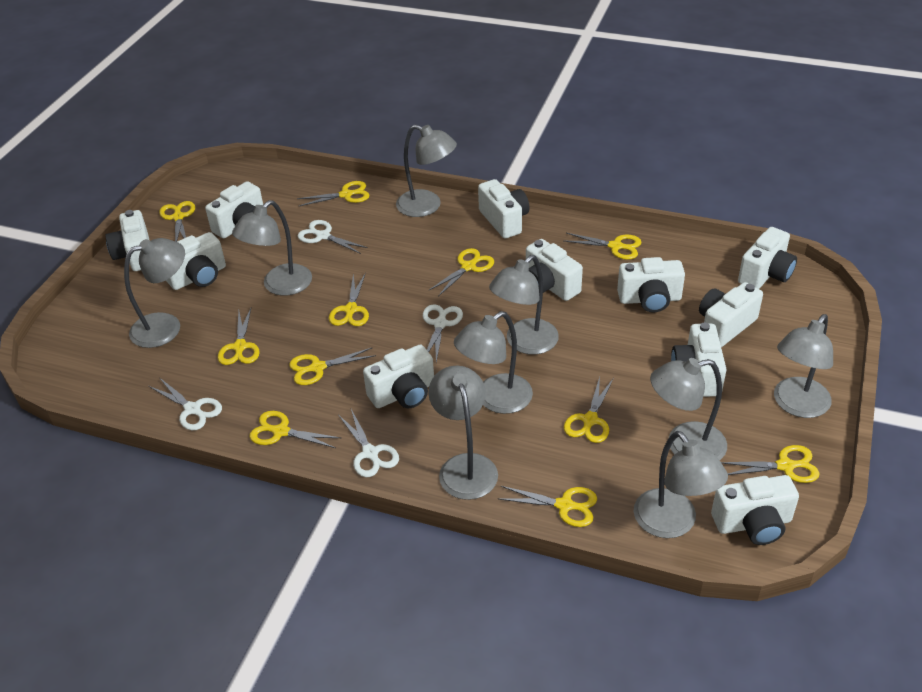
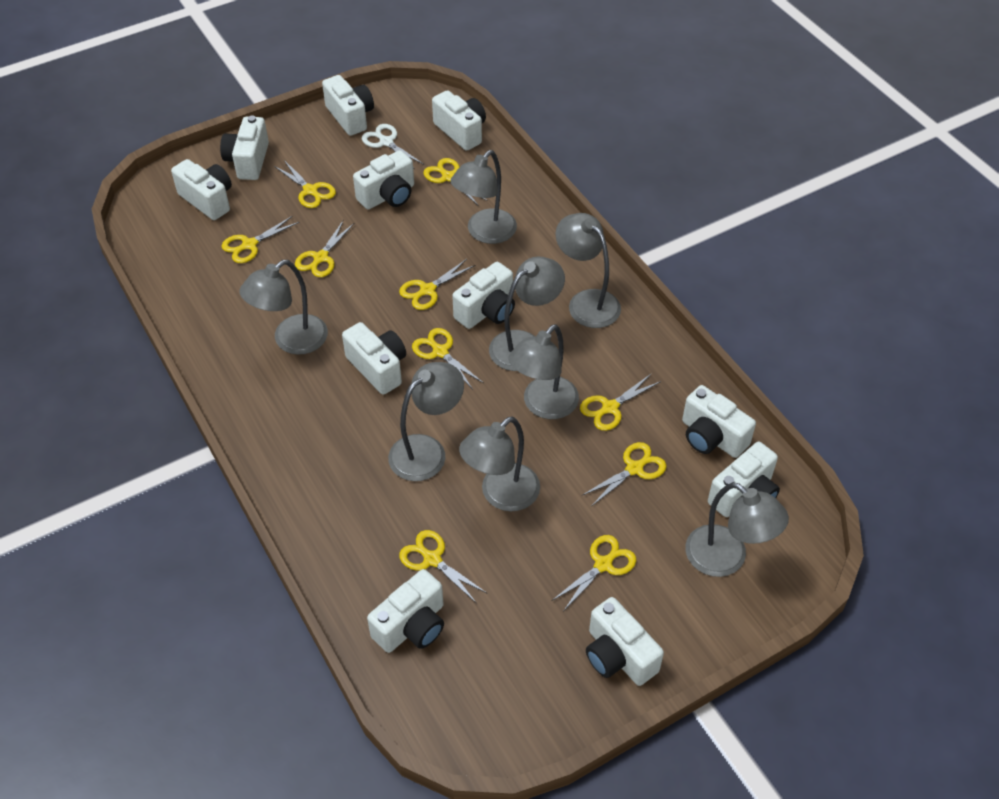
grey lamp: 9 -> 8
white scissors: 4 -> 1
yellow scissors: 11 -> 10

